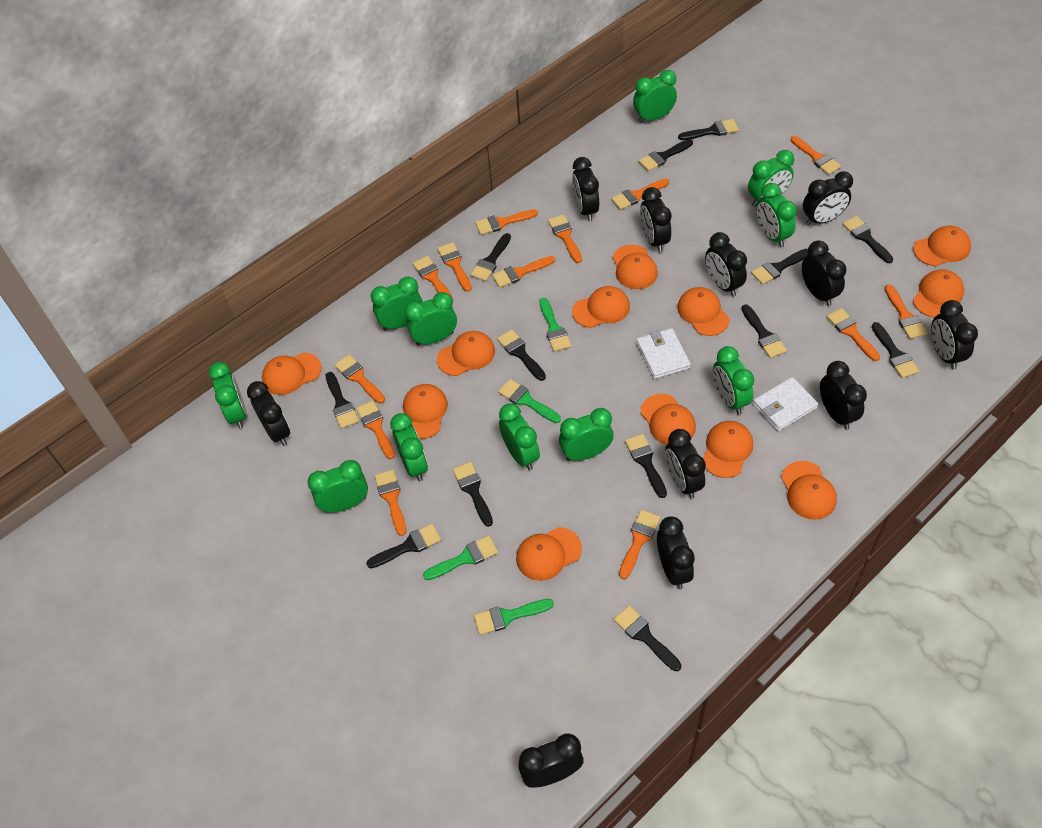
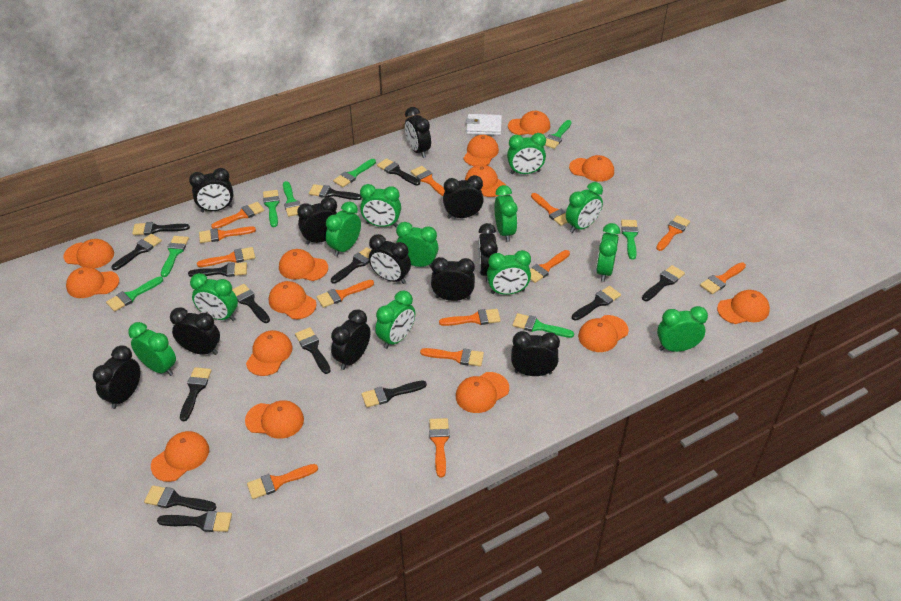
black brush: 13 -> 14
green brush: 4 -> 8
green clock: 11 -> 12
orange cap: 12 -> 14
white wallet: 2 -> 1

